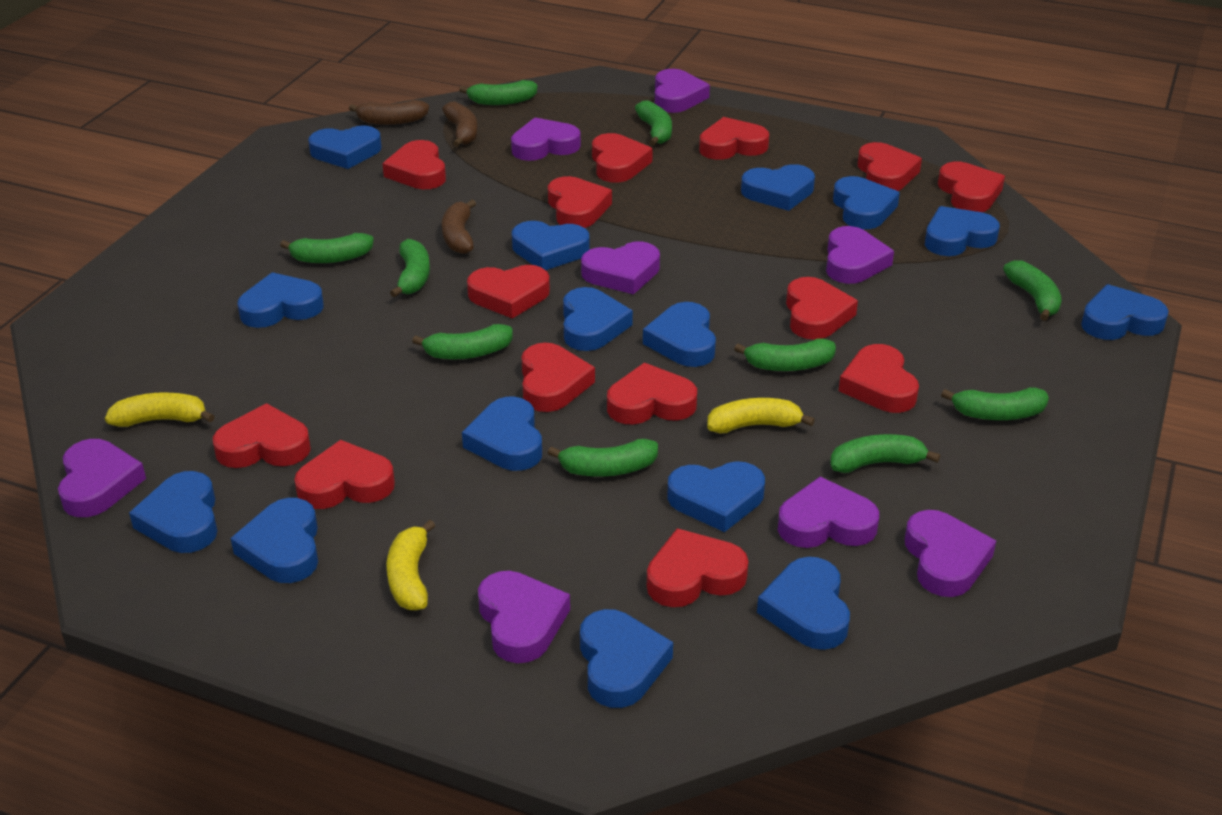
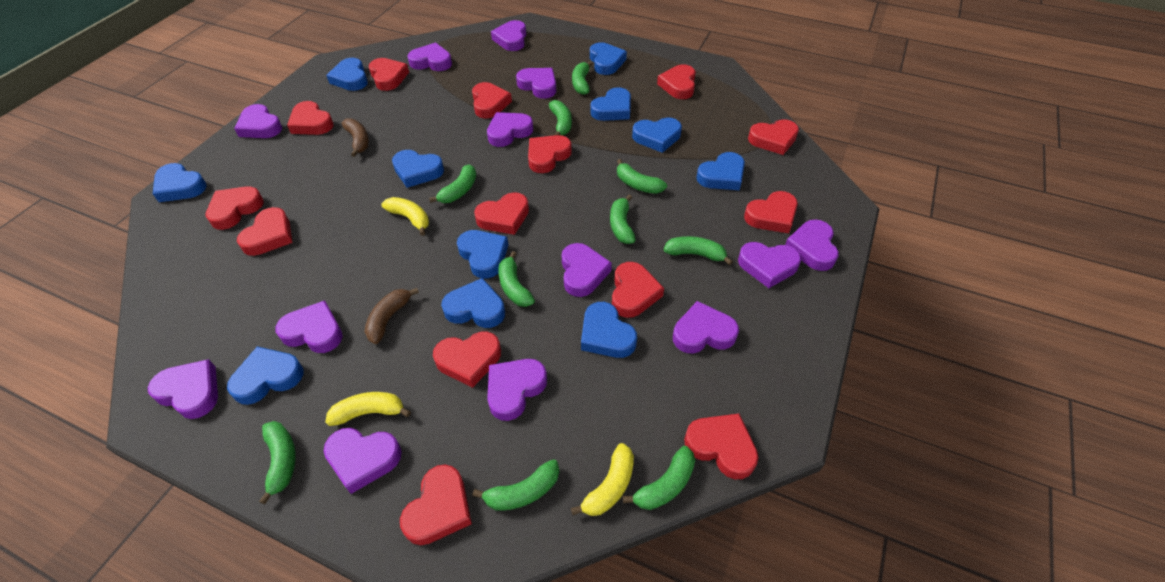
blue heart: 15 -> 11
brown banana: 3 -> 2
purple heart: 8 -> 13

